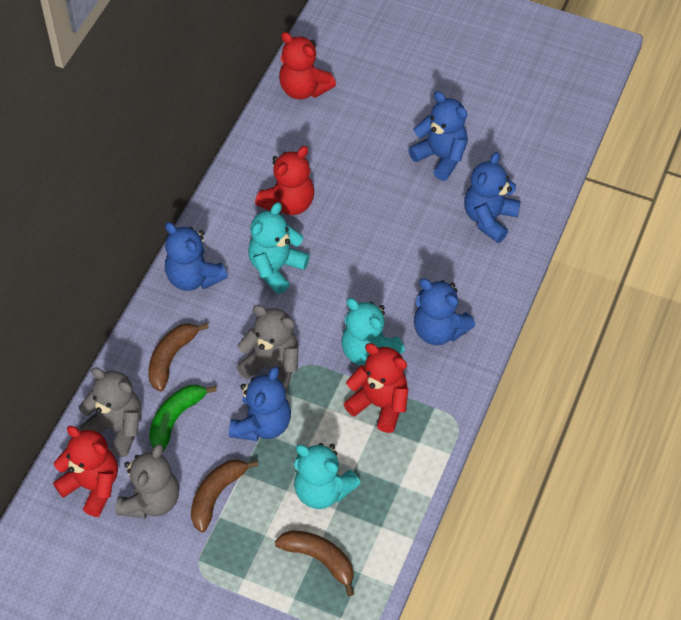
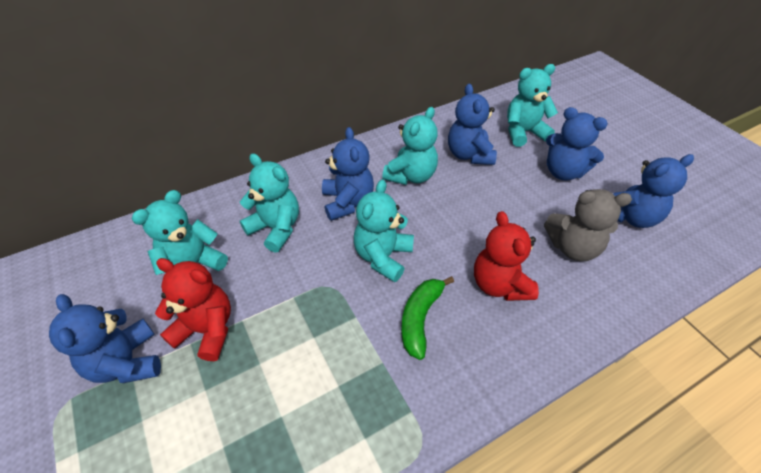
brown banana: 3 -> 0
grey teddy bear: 3 -> 1
red teddy bear: 4 -> 2
turquoise teddy bear: 3 -> 5

